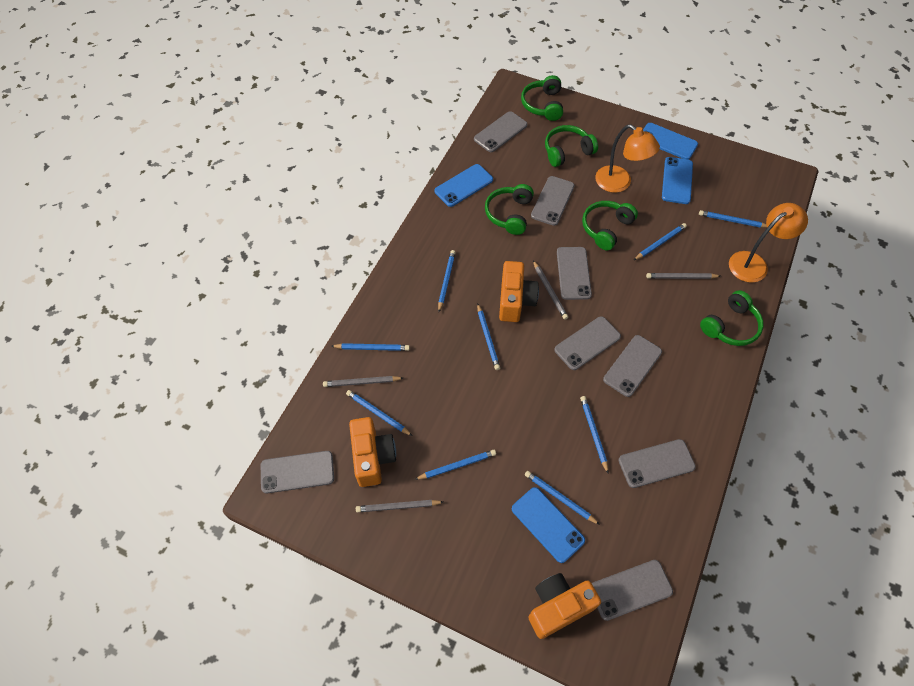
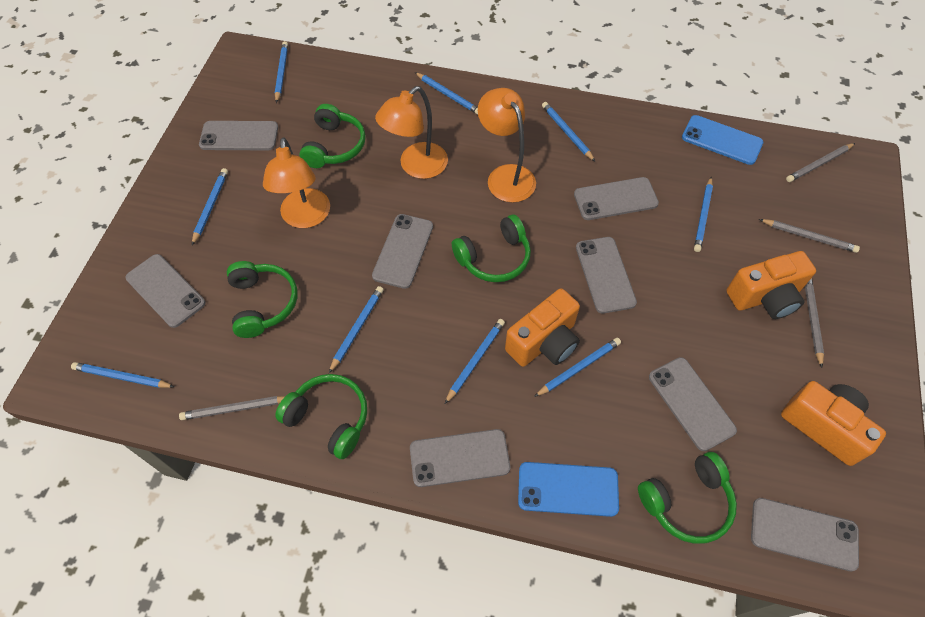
blue phone: 4 -> 2
orange lamp: 2 -> 3

